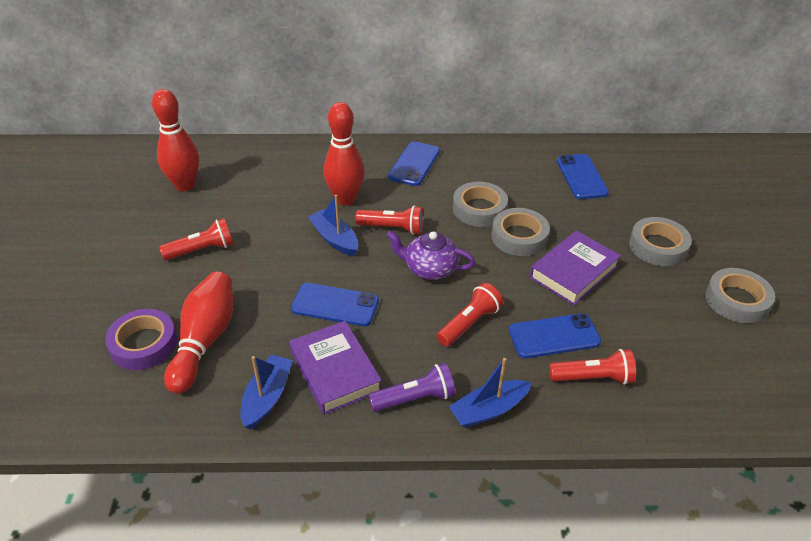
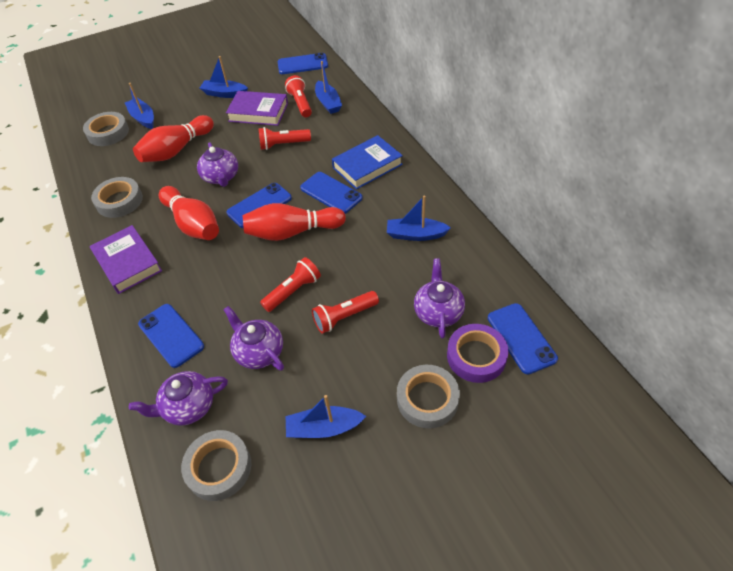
blue boat: 3 -> 5
blue book: 0 -> 1
blue phone: 4 -> 5
purple flashlight: 1 -> 0
purple teapot: 1 -> 4

